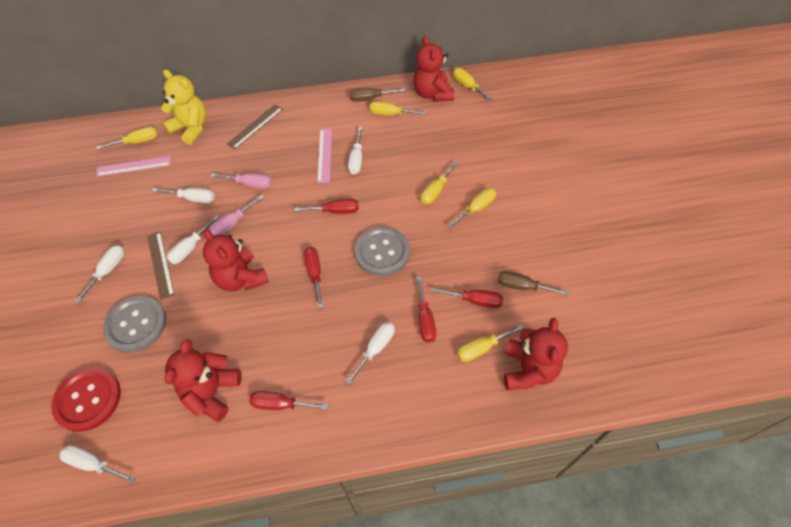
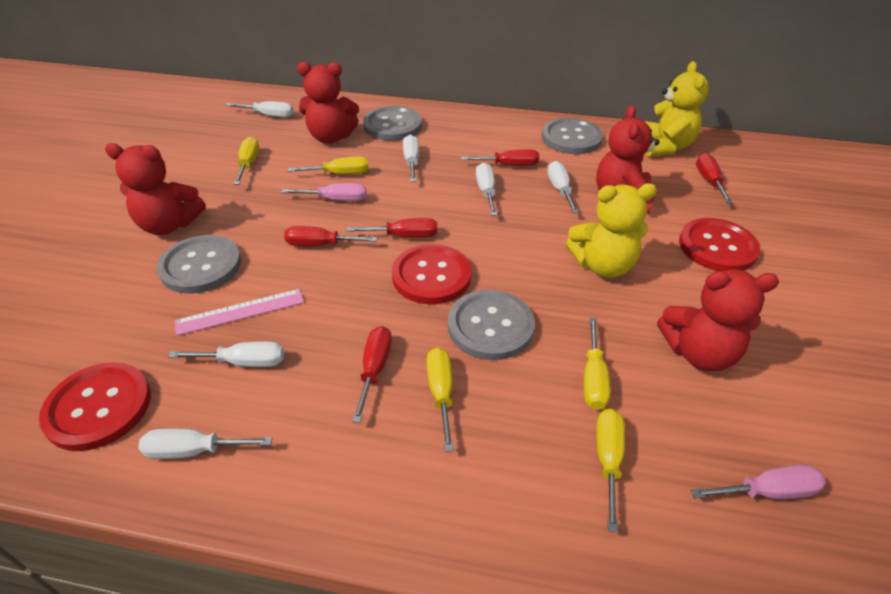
brown ruler: 2 -> 0
brown screwdriver: 2 -> 0
grey button: 2 -> 4
pink ruler: 2 -> 1
red button: 1 -> 3
yellow screwdriver: 6 -> 5
yellow teddy bear: 1 -> 2

